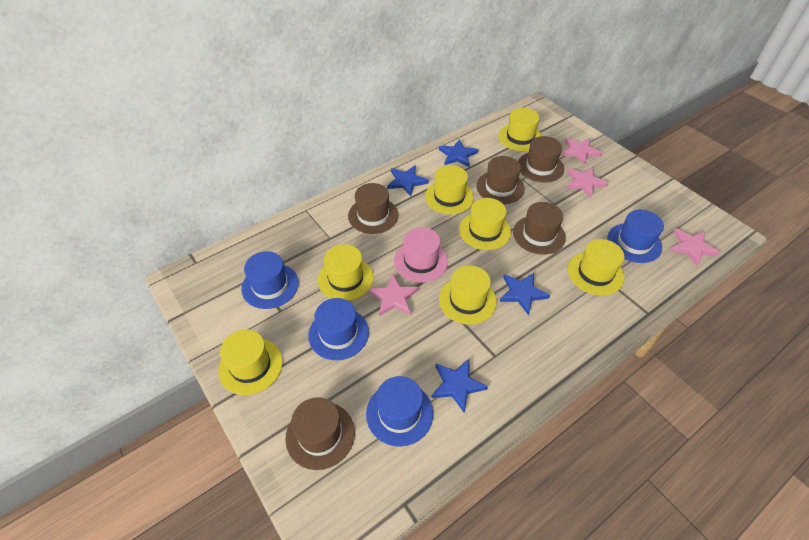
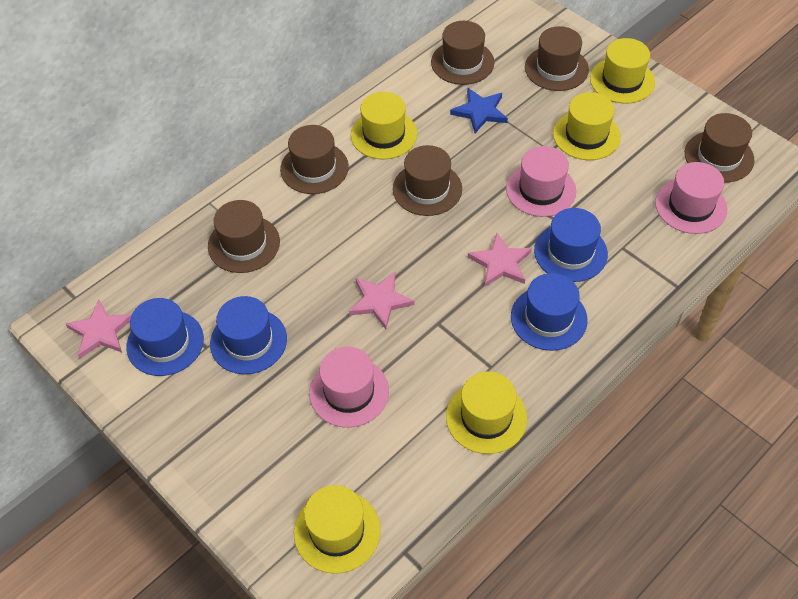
blue star: 4 -> 1
brown hat: 5 -> 6
pink hat: 1 -> 3
pink star: 4 -> 3
yellow hat: 7 -> 5

